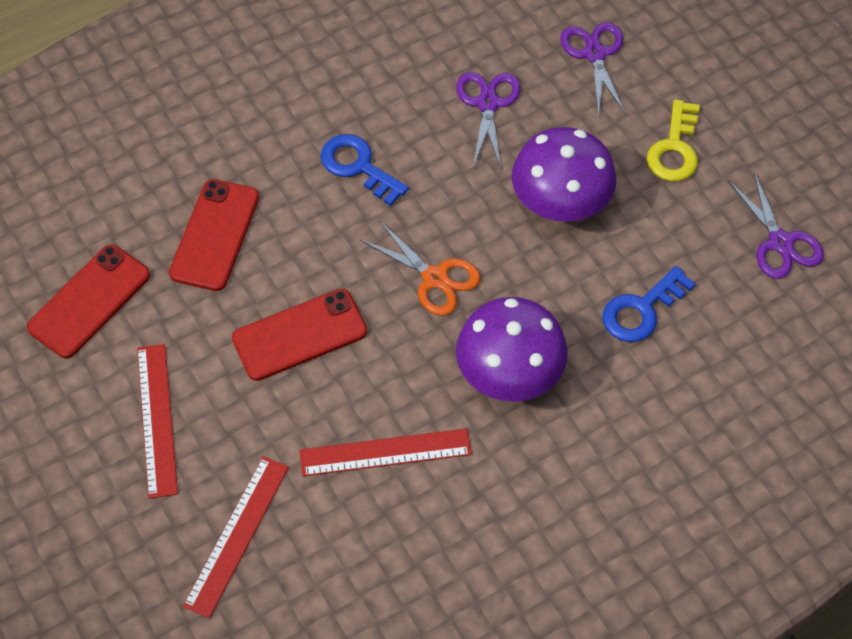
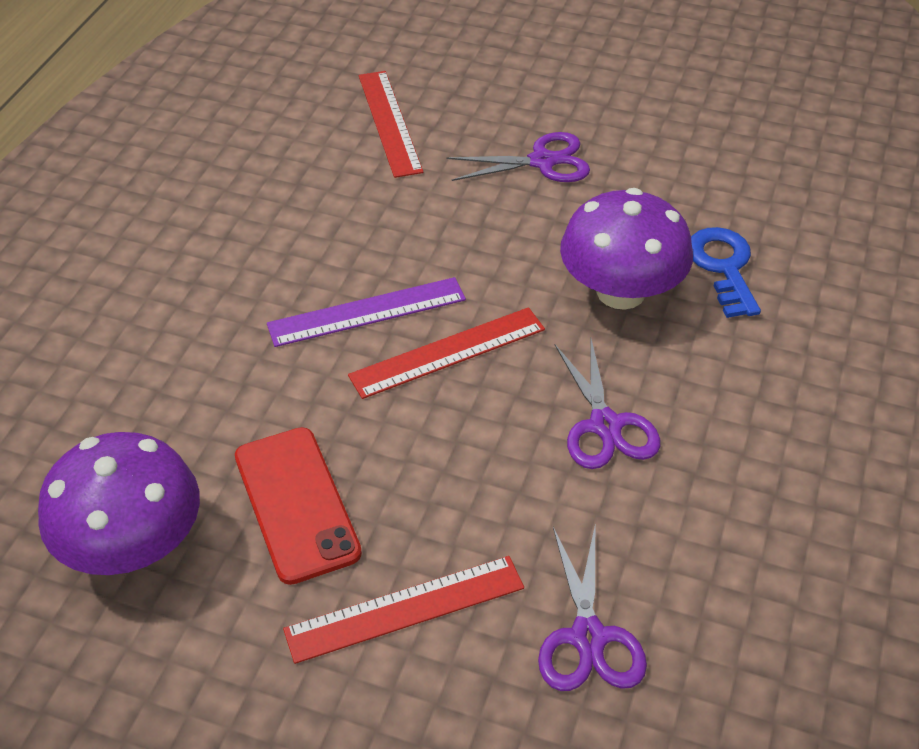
blue key: 2 -> 1
orange scissors: 1 -> 0
purple ruler: 0 -> 1
red phone: 3 -> 1
yellow key: 1 -> 0

